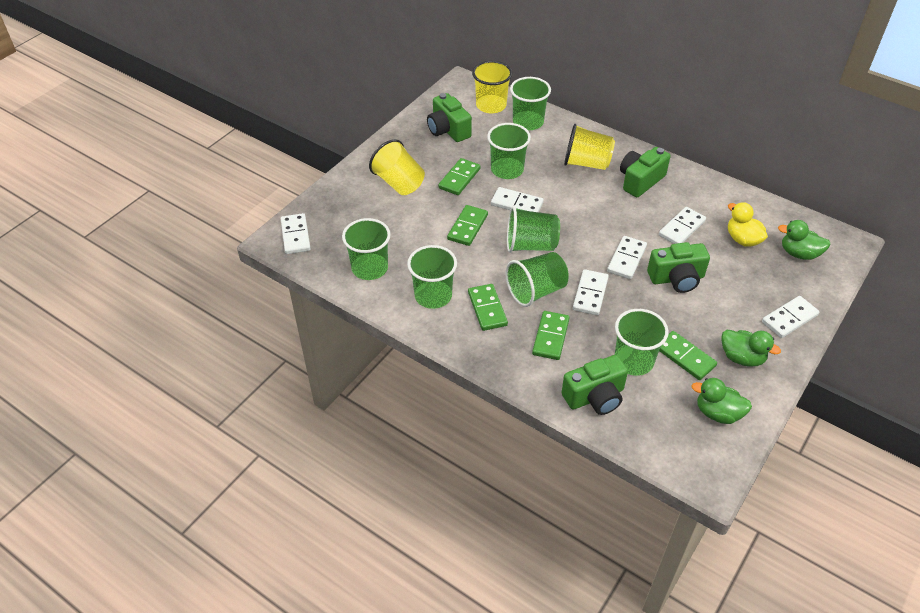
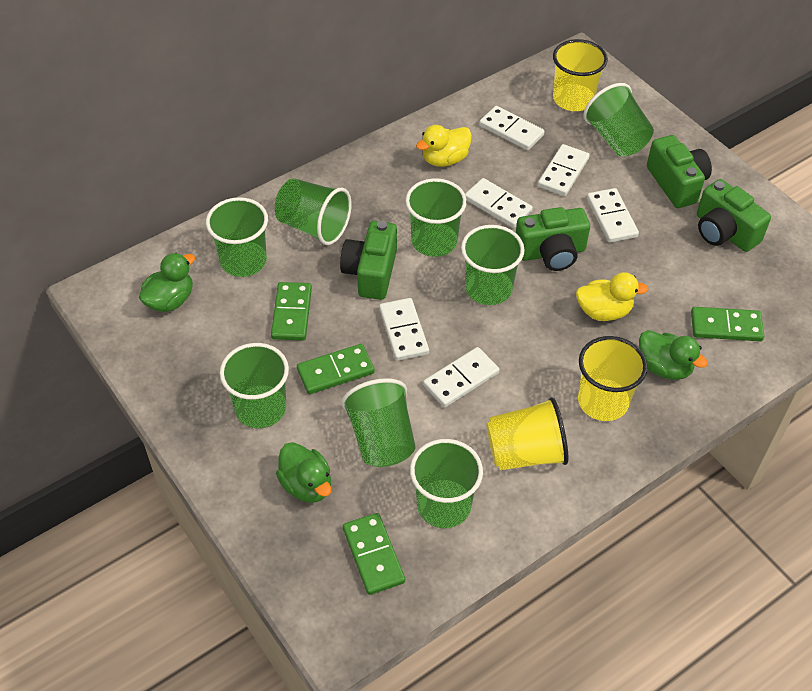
green cup: 7 -> 8
green domino: 5 -> 4
yellow duck: 1 -> 2

